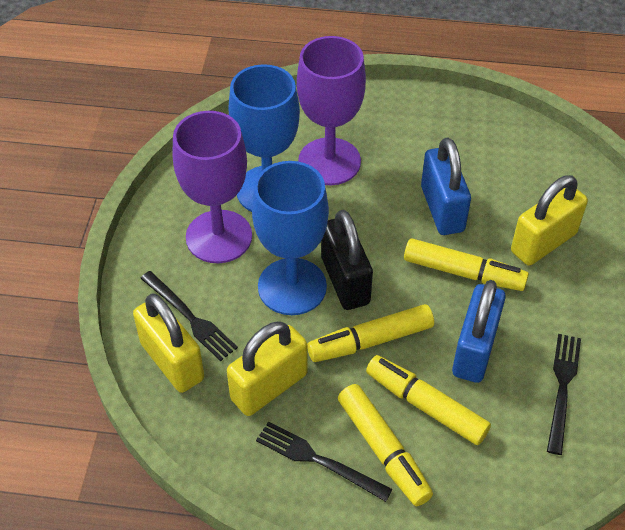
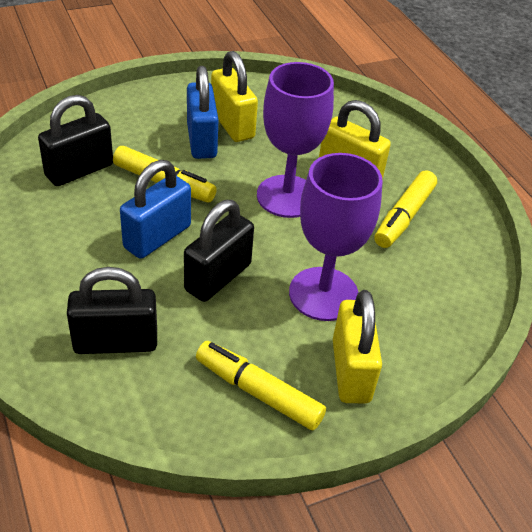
black fork: 3 -> 0
black padlock: 1 -> 3
blue goblet: 2 -> 0
yellow marker: 4 -> 3

